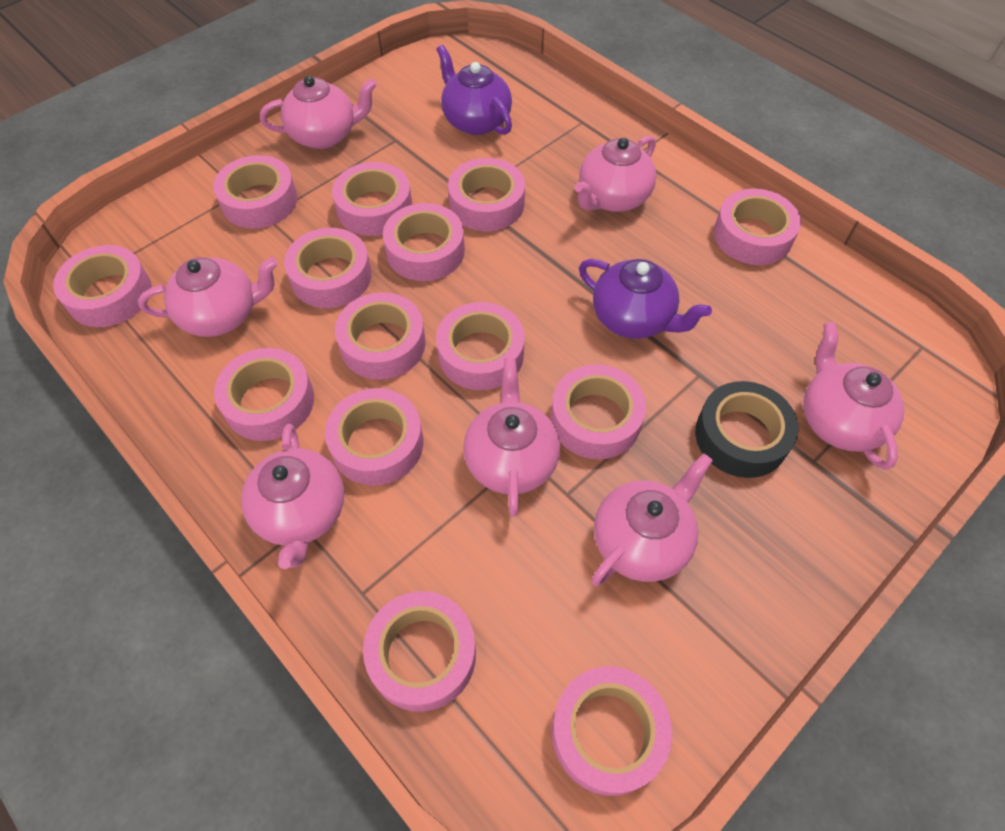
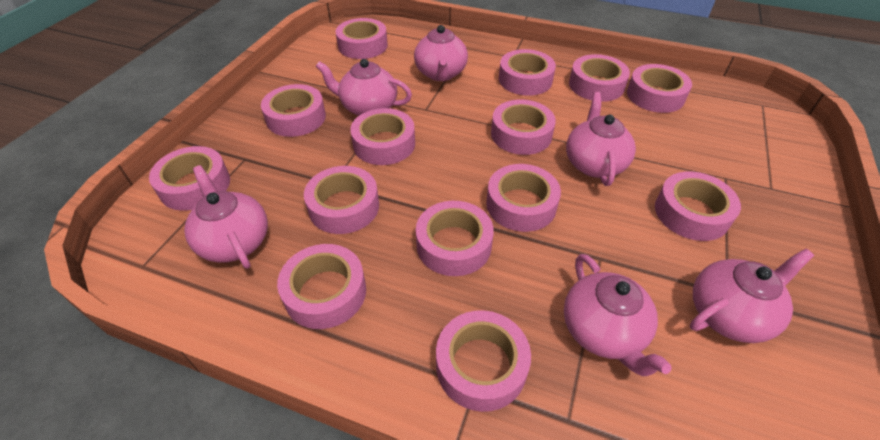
black tape: 1 -> 0
pink teapot: 7 -> 6
purple teapot: 2 -> 0

